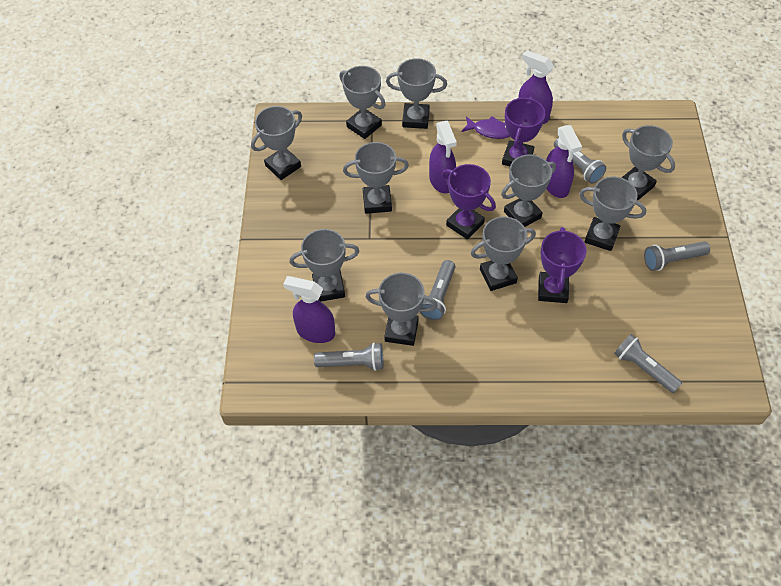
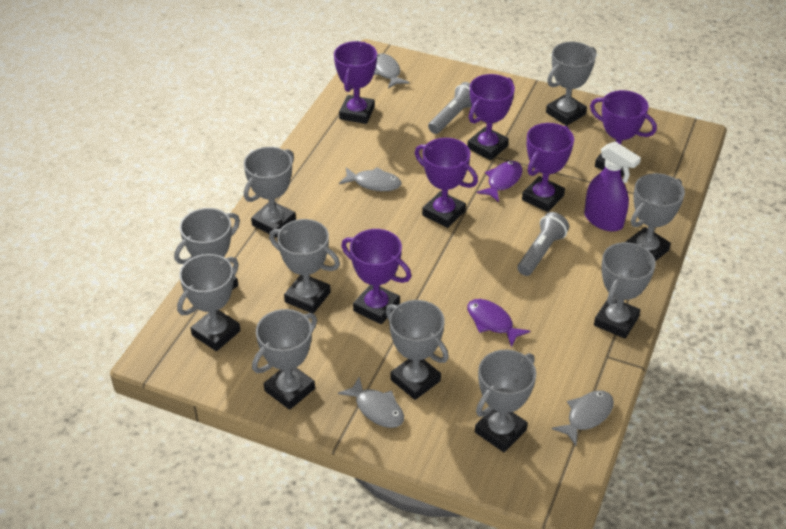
grey fish: 0 -> 4
grey flashlight: 5 -> 2
purple fish: 1 -> 2
purple spray bottle: 4 -> 1
purple trophy: 3 -> 6

